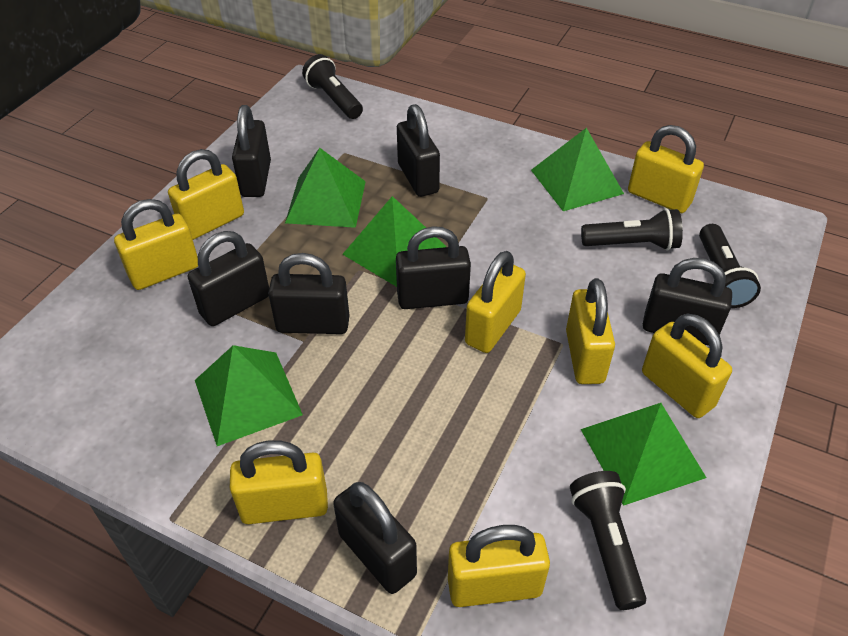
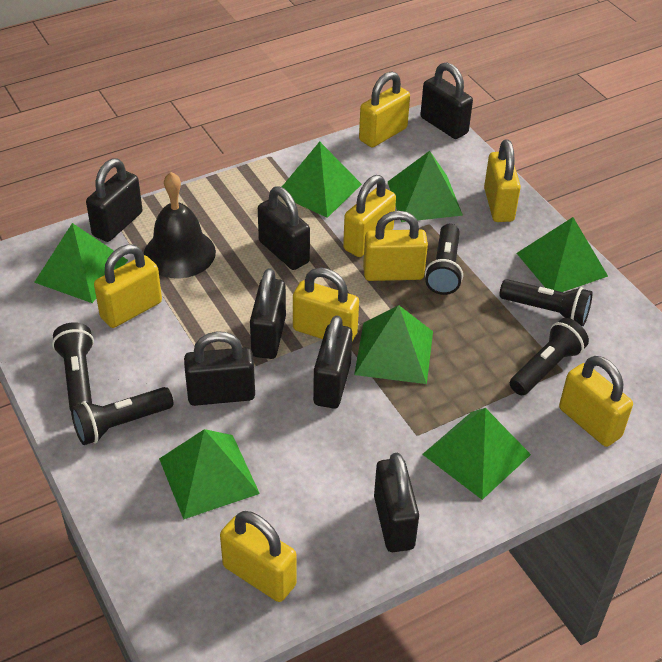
black bell: 0 -> 1
black flashlight: 4 -> 5
green pyramid: 5 -> 7

